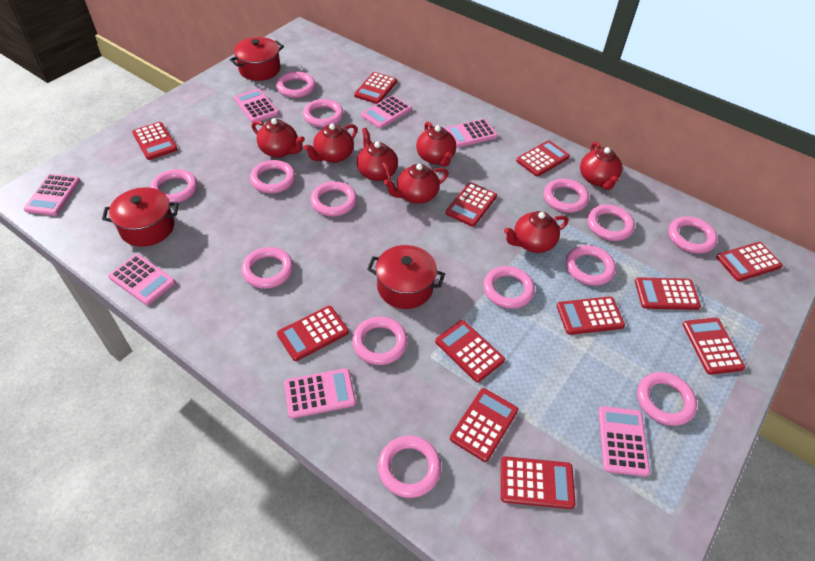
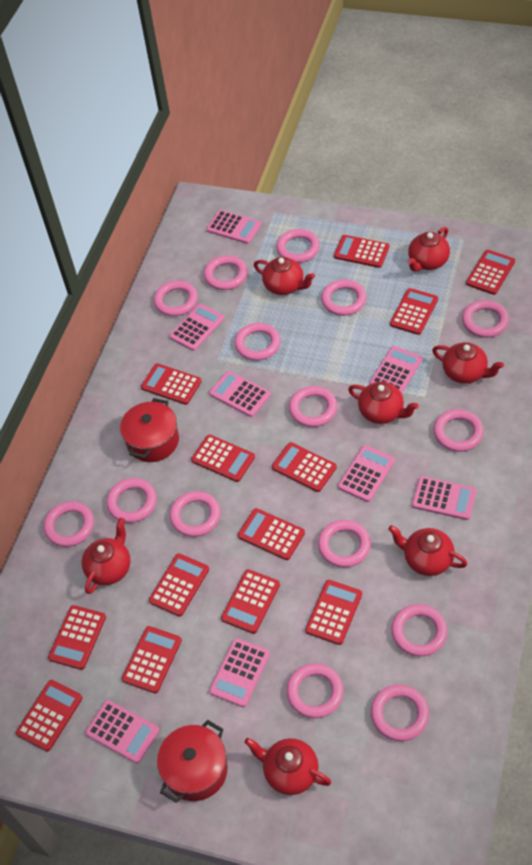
pink calculator: 7 -> 8
pink ring: 14 -> 15
red calculator: 12 -> 13
red pot: 3 -> 2

